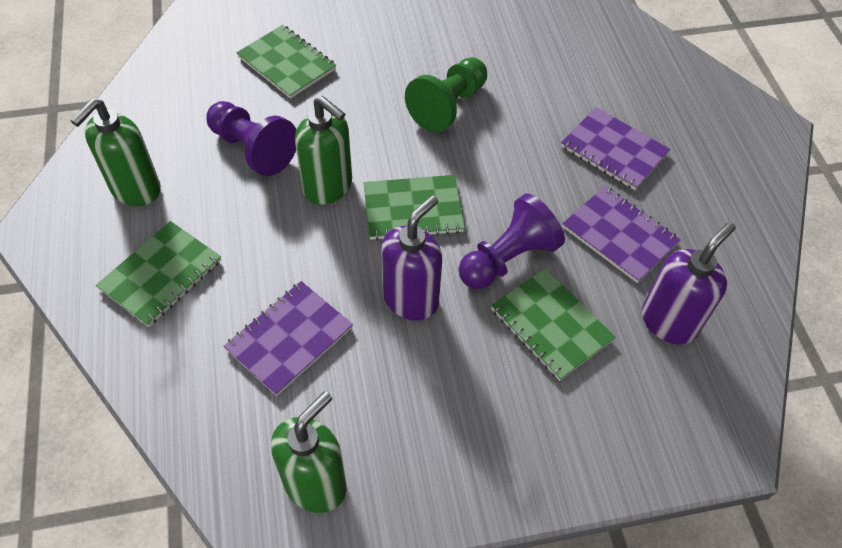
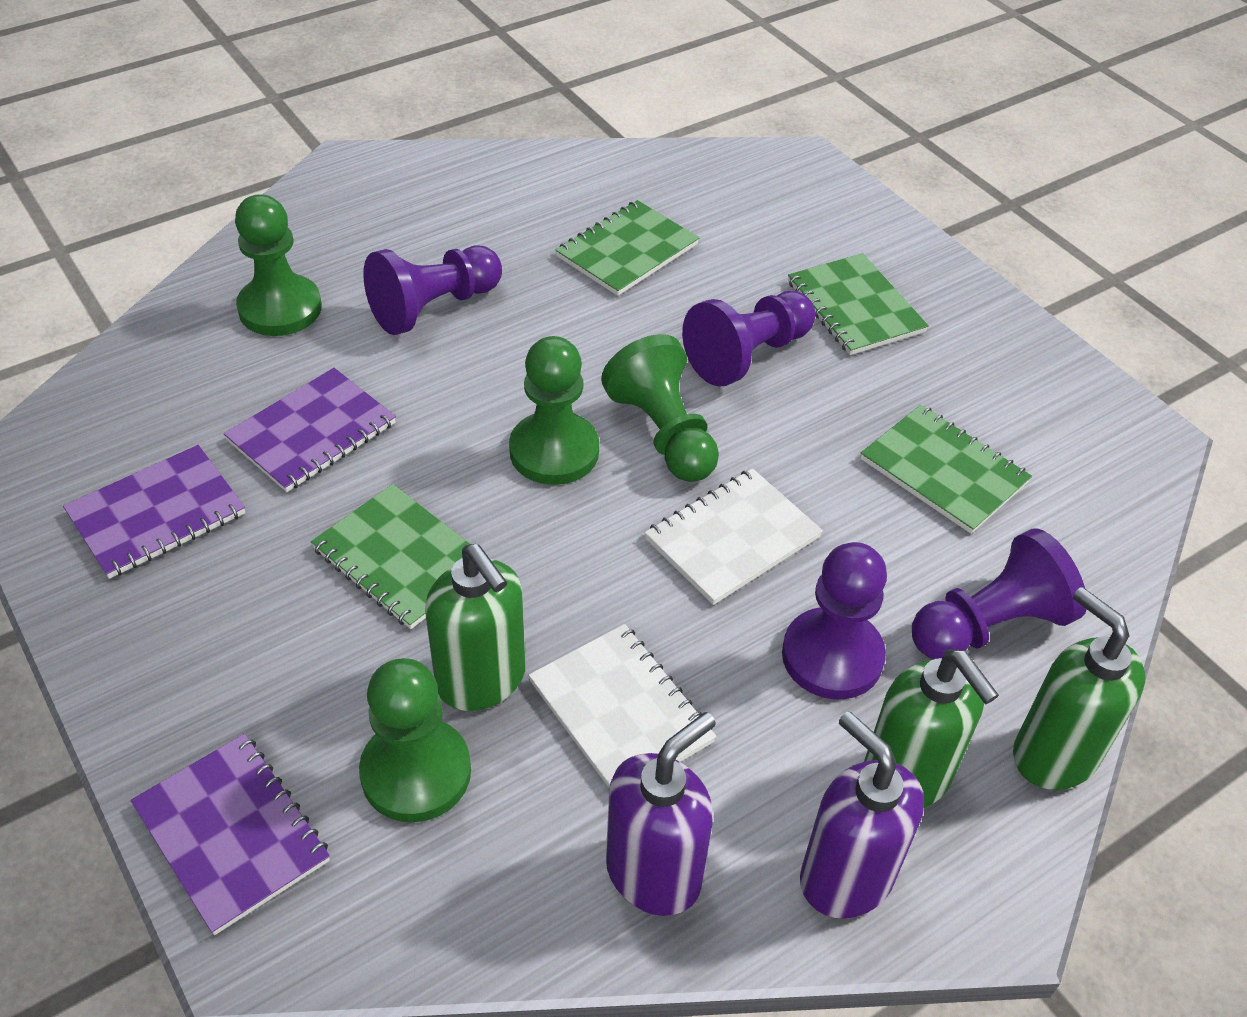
green pawn: 1 -> 4
purple pawn: 2 -> 4
white notebook: 0 -> 2

